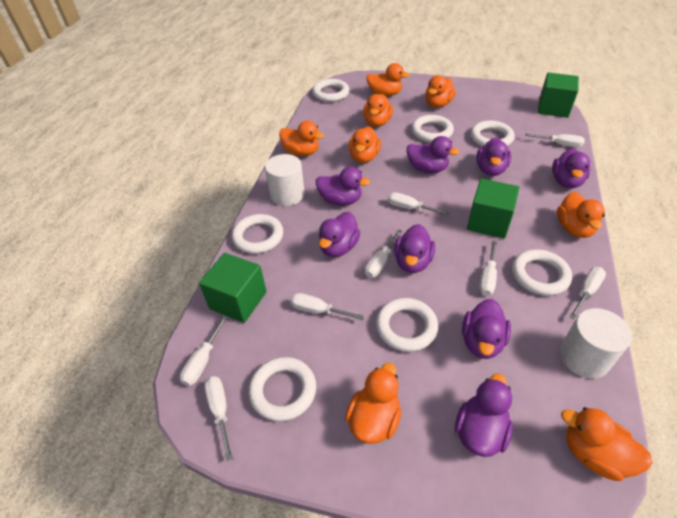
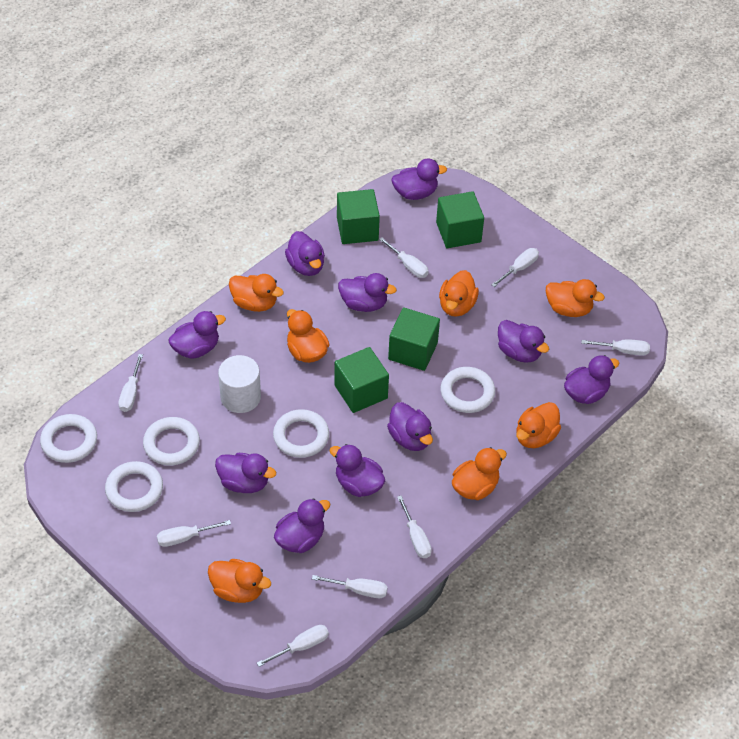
green cube: 3 -> 4
orange duck: 8 -> 7
purple duck: 8 -> 10
white cylinder: 2 -> 1
white ring: 7 -> 5

